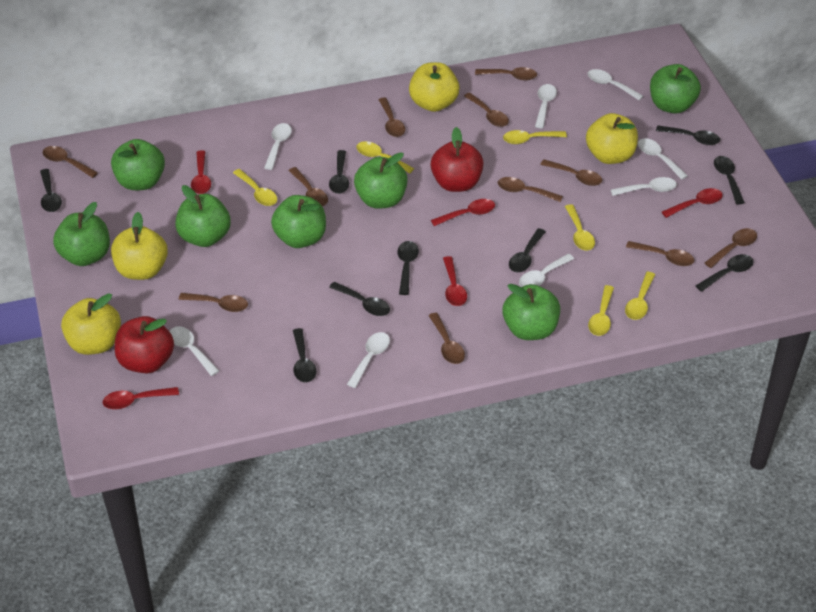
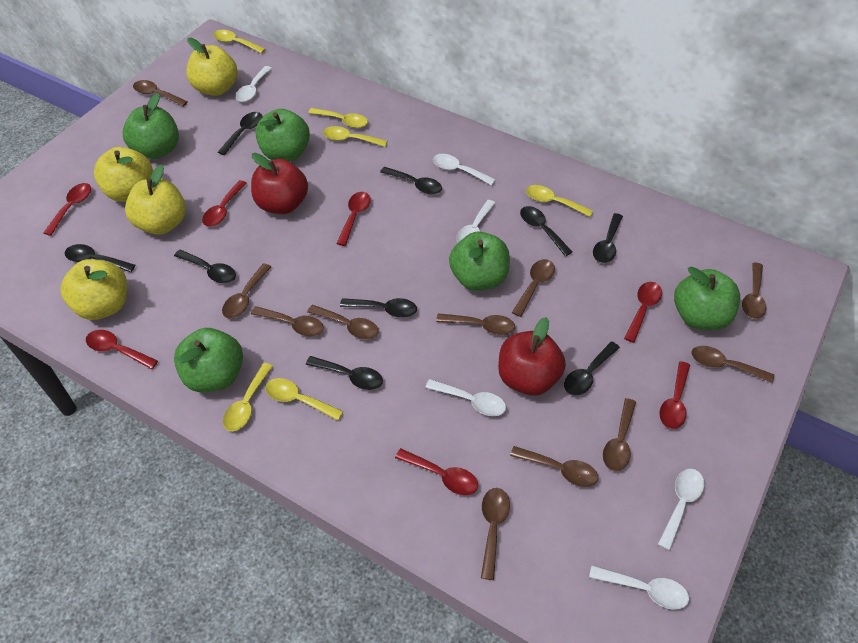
green apple: 7 -> 5
red spoon: 5 -> 7
white spoon: 8 -> 6

